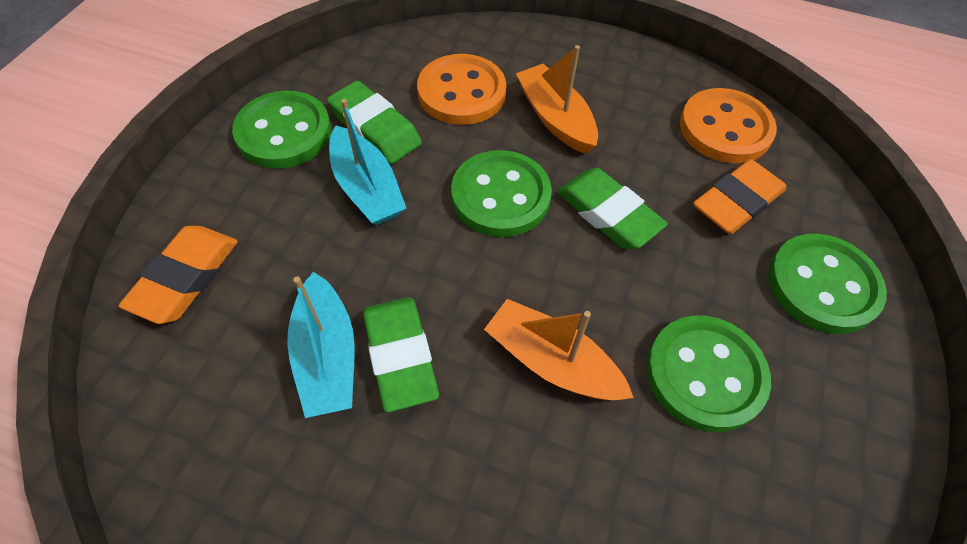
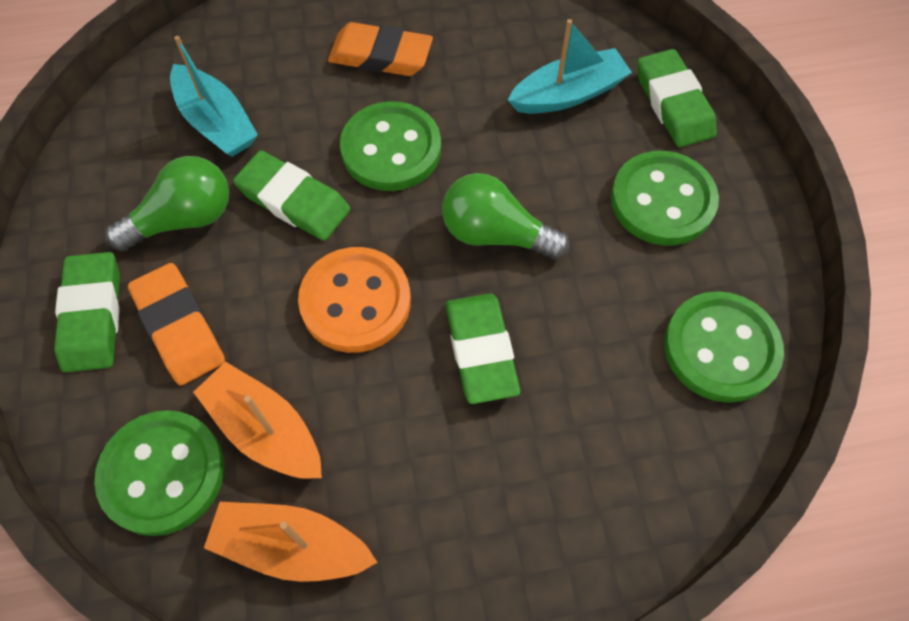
green eraser: 3 -> 4
green light bulb: 0 -> 2
orange button: 2 -> 1

